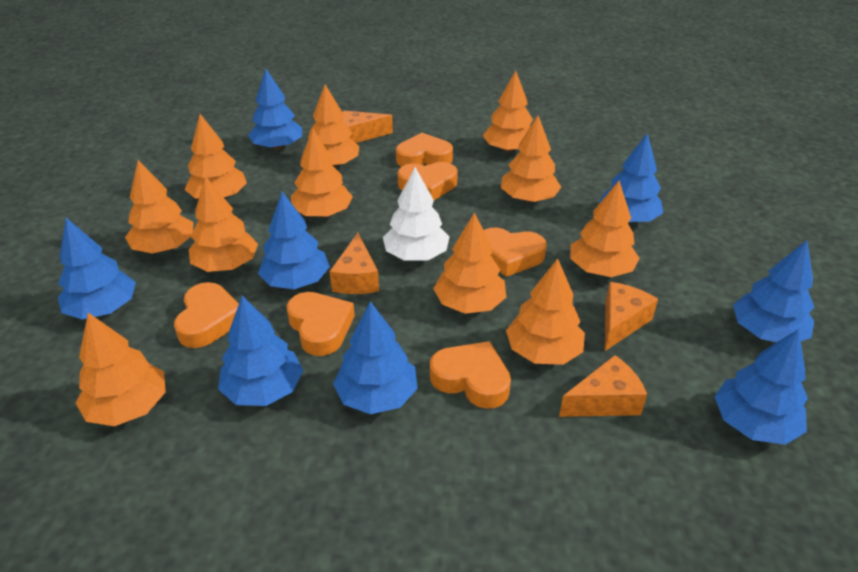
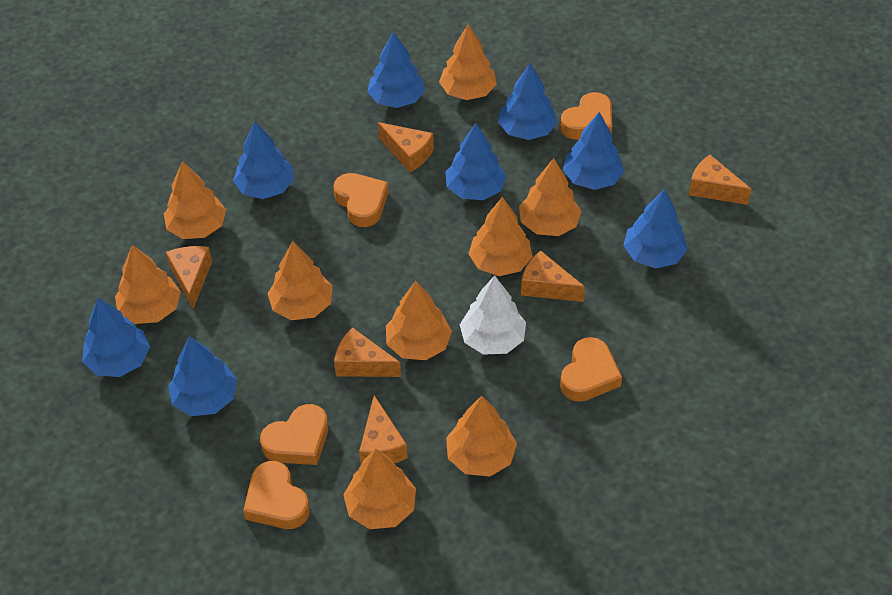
orange cheese: 4 -> 6
orange heart: 6 -> 5
orange tree: 11 -> 9

